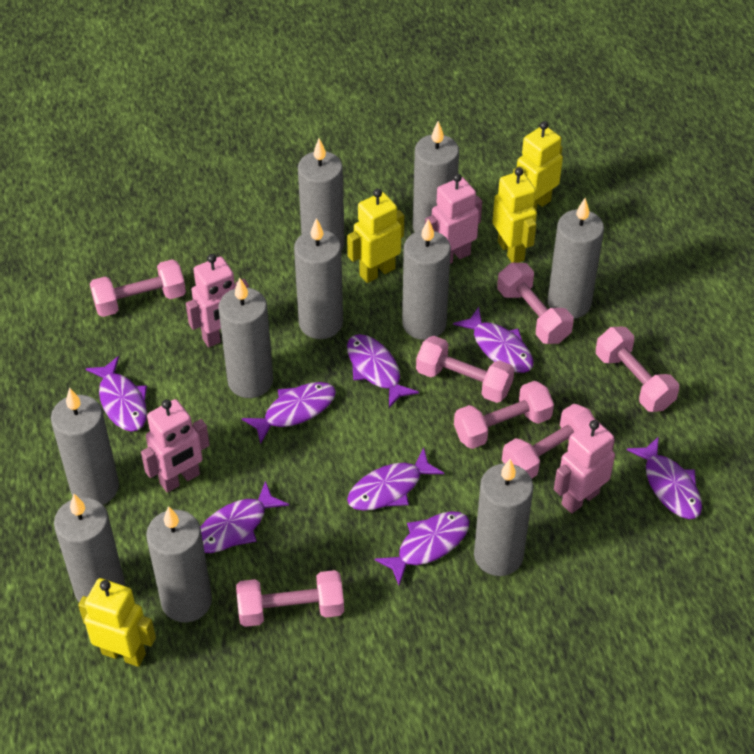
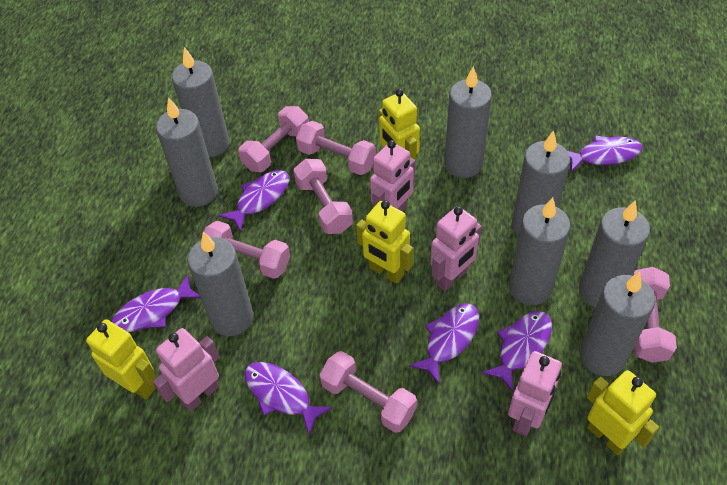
grey candle: 10 -> 8
pink dumbbell: 7 -> 6
purple fish: 8 -> 6

